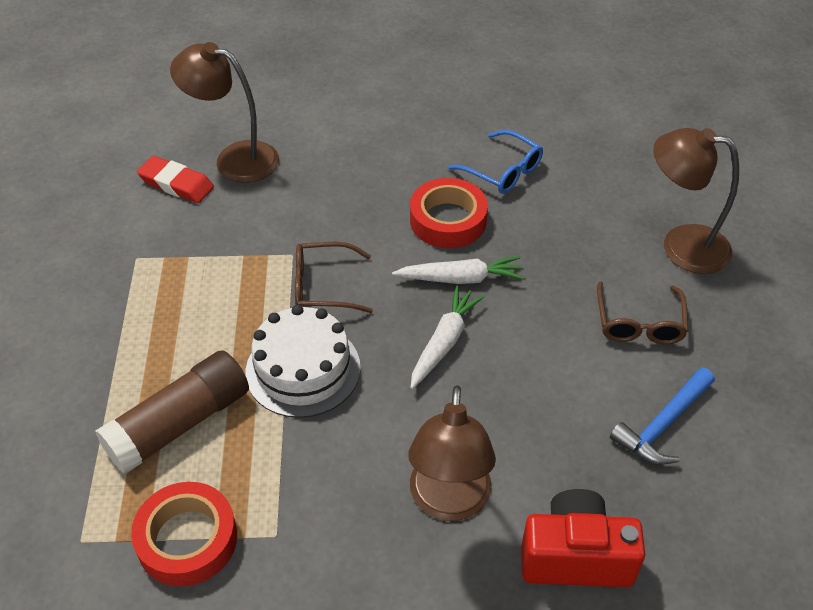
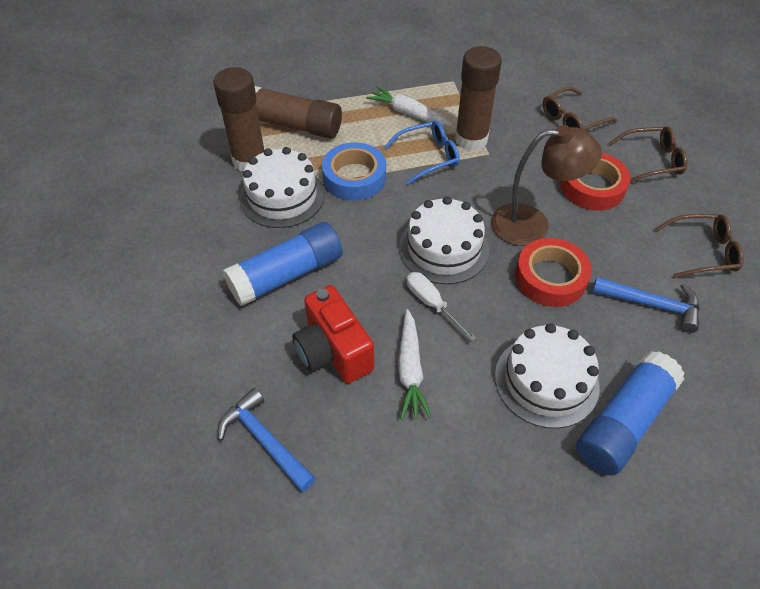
blue glue stick: 0 -> 2
blue hammer: 1 -> 2
blue tape: 0 -> 1
brown glasses: 2 -> 3
brown glue stick: 1 -> 3
brown lamp: 3 -> 1
red eraser: 1 -> 0
white cake: 1 -> 3
white screwdriver: 0 -> 1

